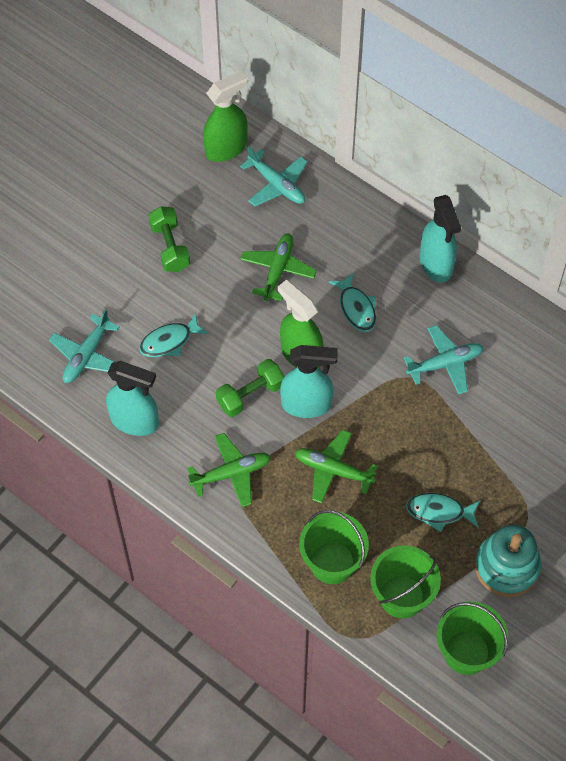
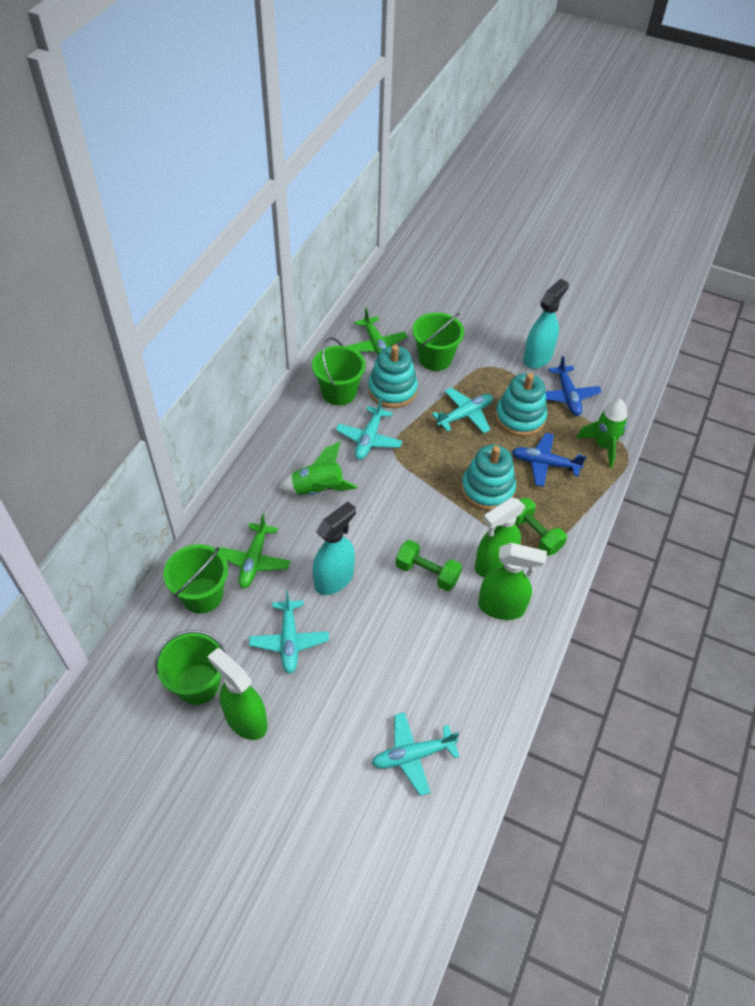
blue plane: 0 -> 2
green bucket: 3 -> 4
green plane: 3 -> 2
green rocket: 0 -> 2
green spray bottle: 2 -> 3
turquoise fish: 3 -> 0
turquoise plane: 3 -> 4
turquoise spray bottle: 3 -> 2
turquoise stacking toy: 1 -> 3

